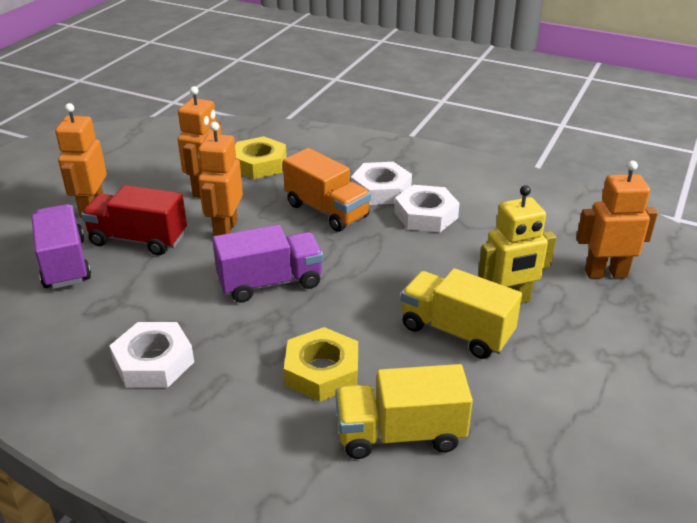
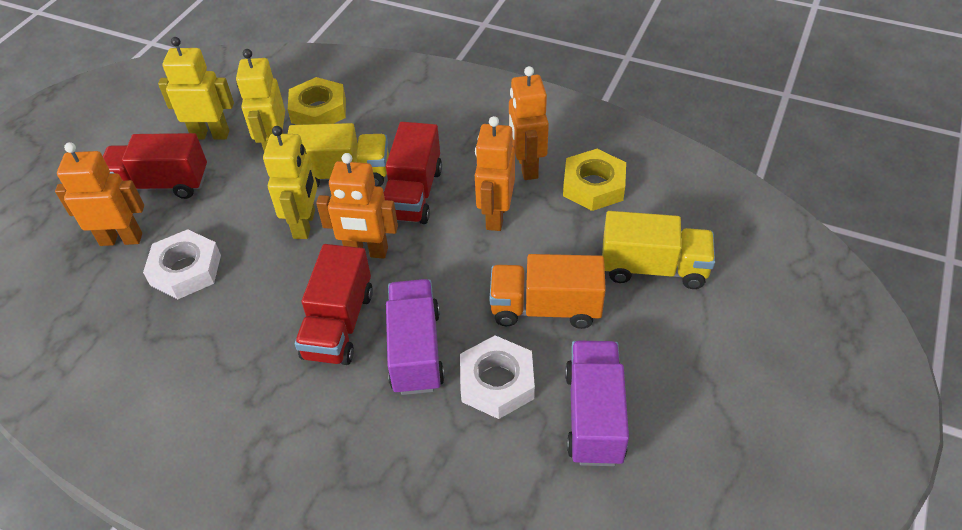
red truck: 1 -> 3
white nut: 3 -> 2
yellow robot: 1 -> 3

